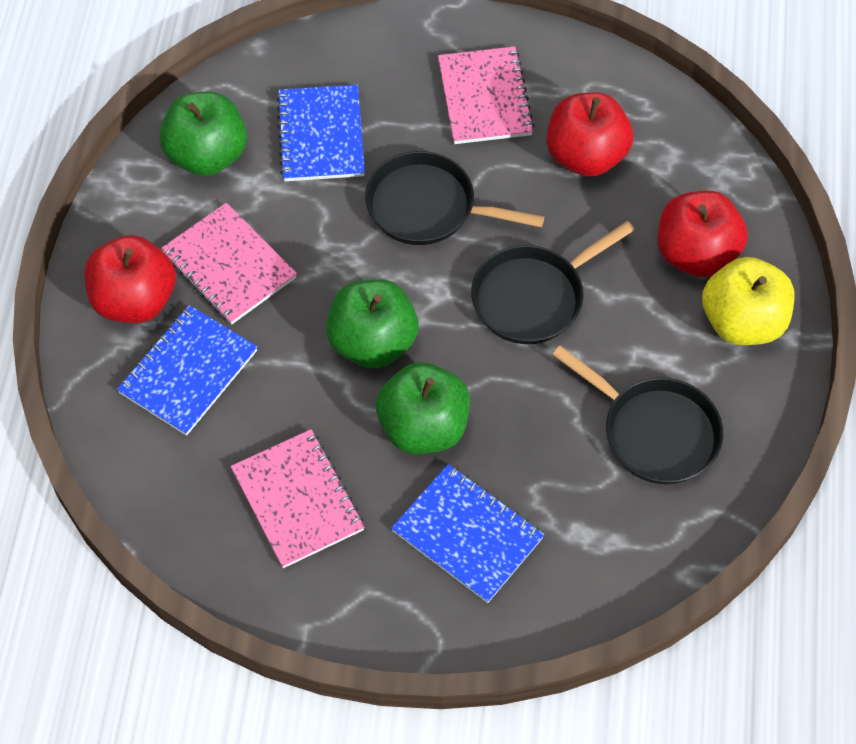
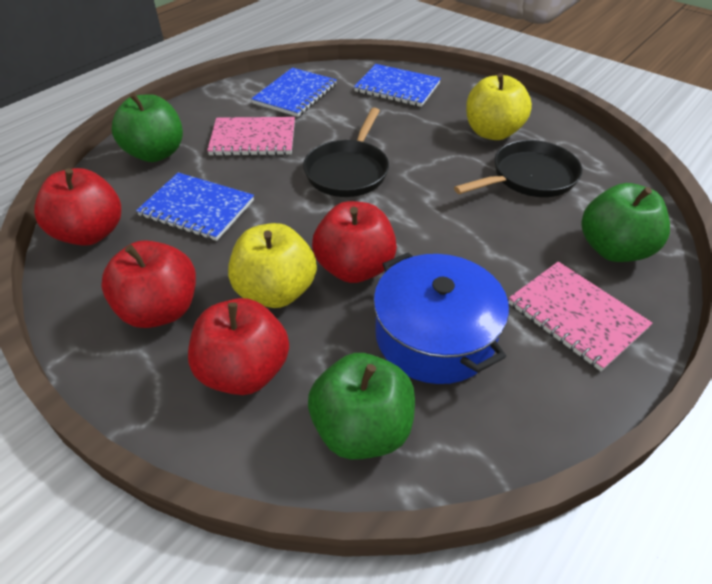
black pan: 3 -> 2
blue pot: 0 -> 1
pink notebook: 3 -> 2
red apple: 3 -> 4
yellow apple: 1 -> 2

